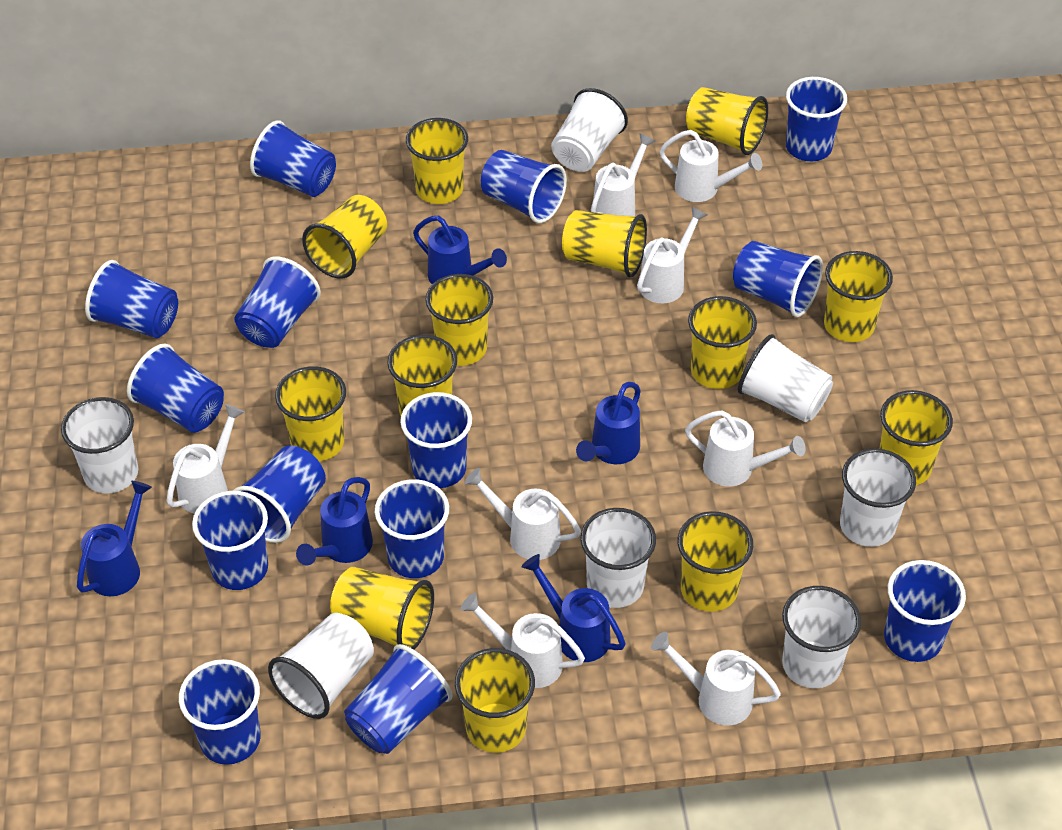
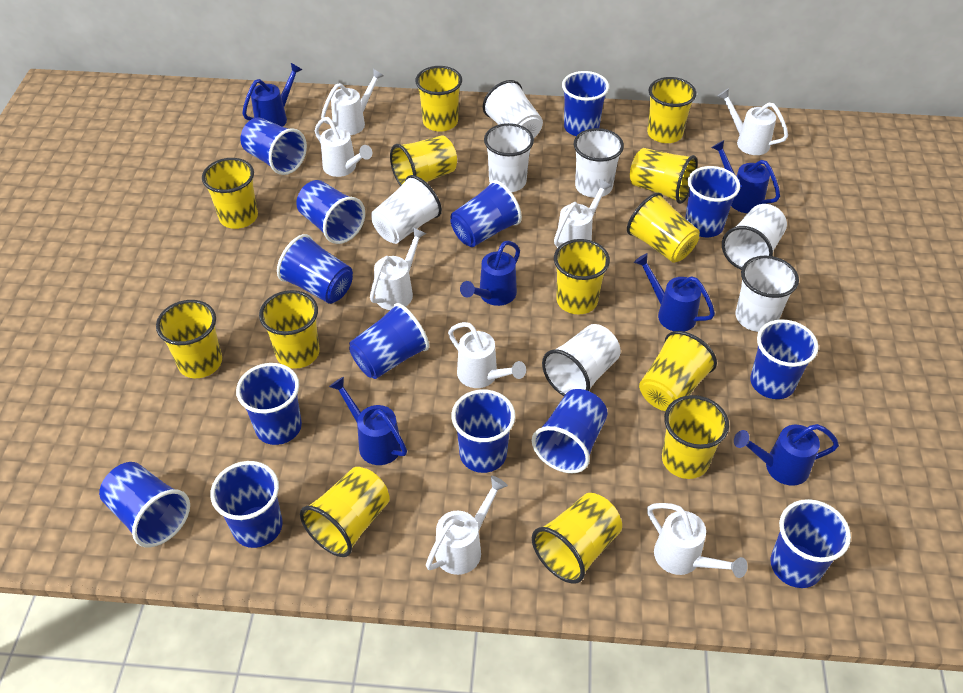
blue watering can: 5 -> 6

